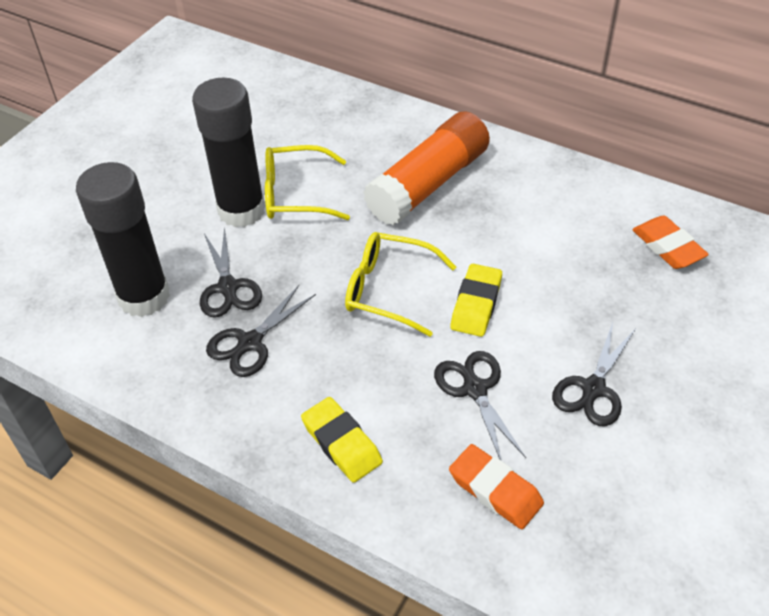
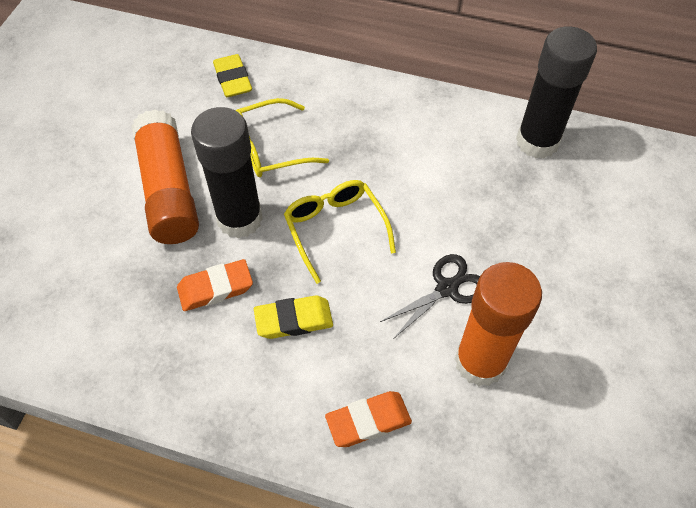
black scissors: 4 -> 1
orange glue stick: 1 -> 2

